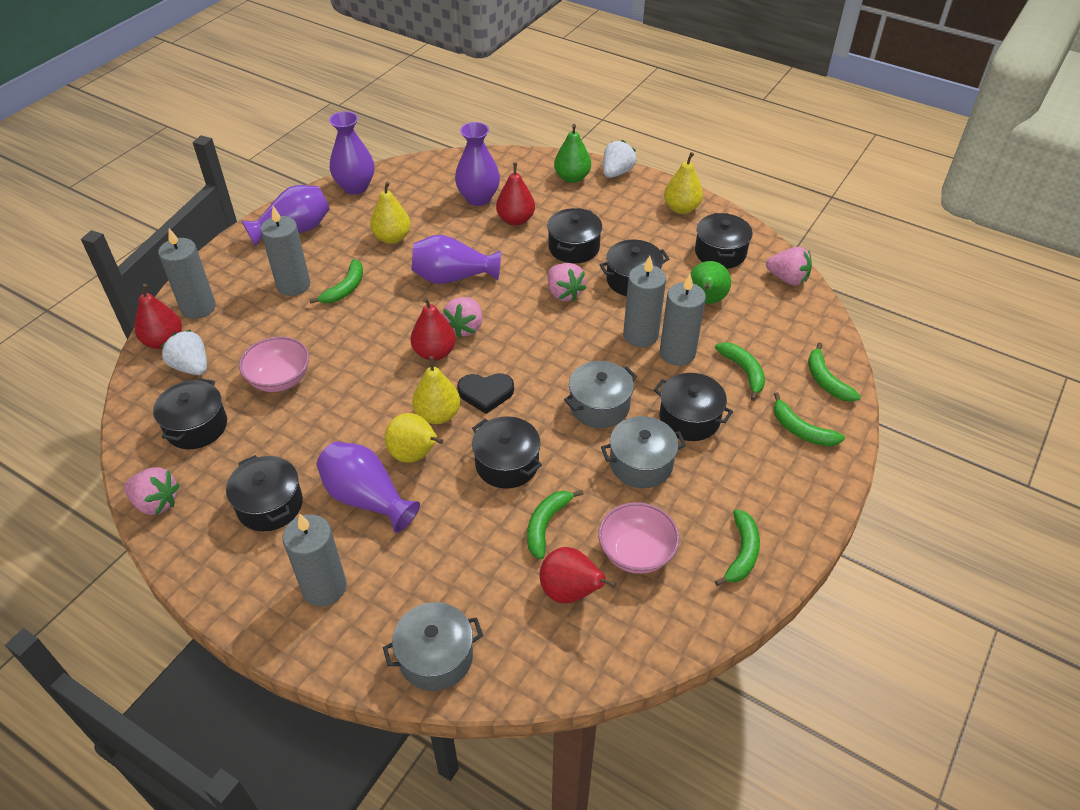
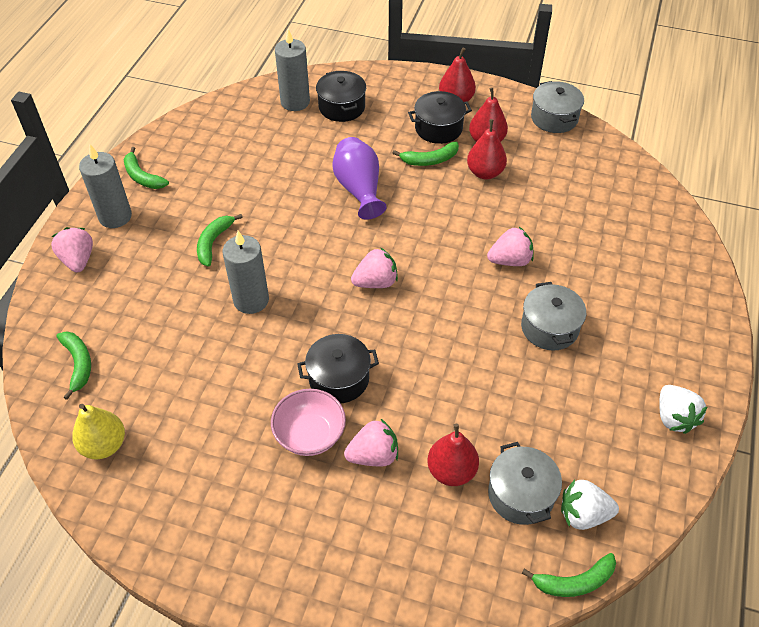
black heart: 1 -> 0
black pot: 7 -> 3
green banana: 6 -> 5
green pear: 2 -> 0
grey candle: 5 -> 3
pink bowl: 2 -> 1
purple vase: 5 -> 1
yellow pear: 4 -> 1

